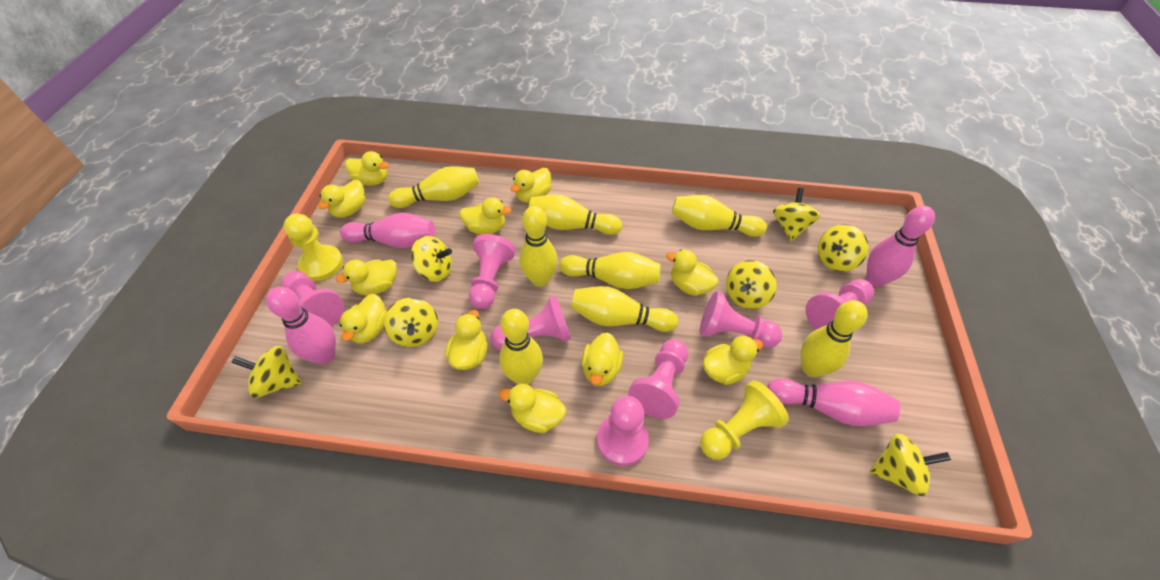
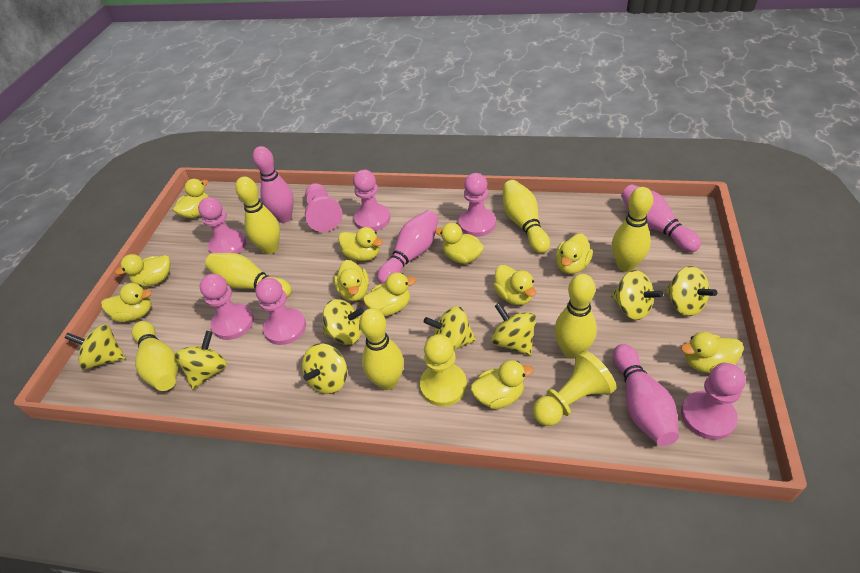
yellow bowling pin: 8 -> 7
yellow spinning top: 7 -> 8

